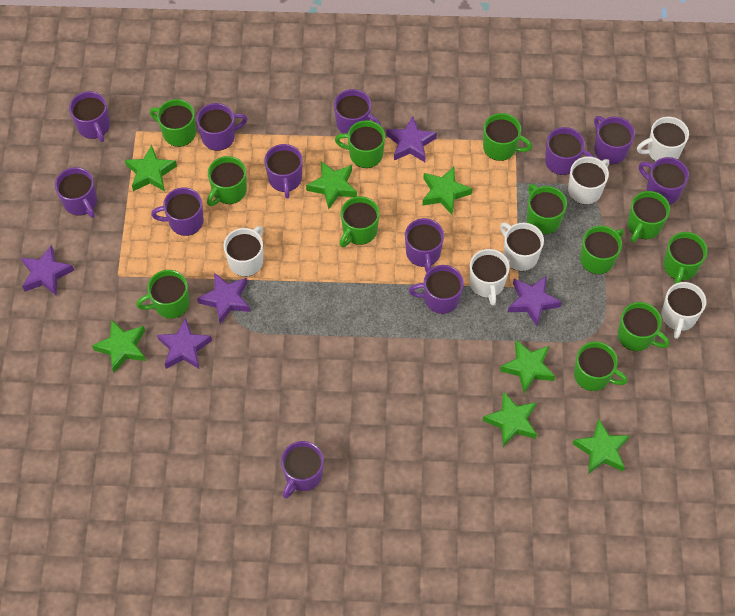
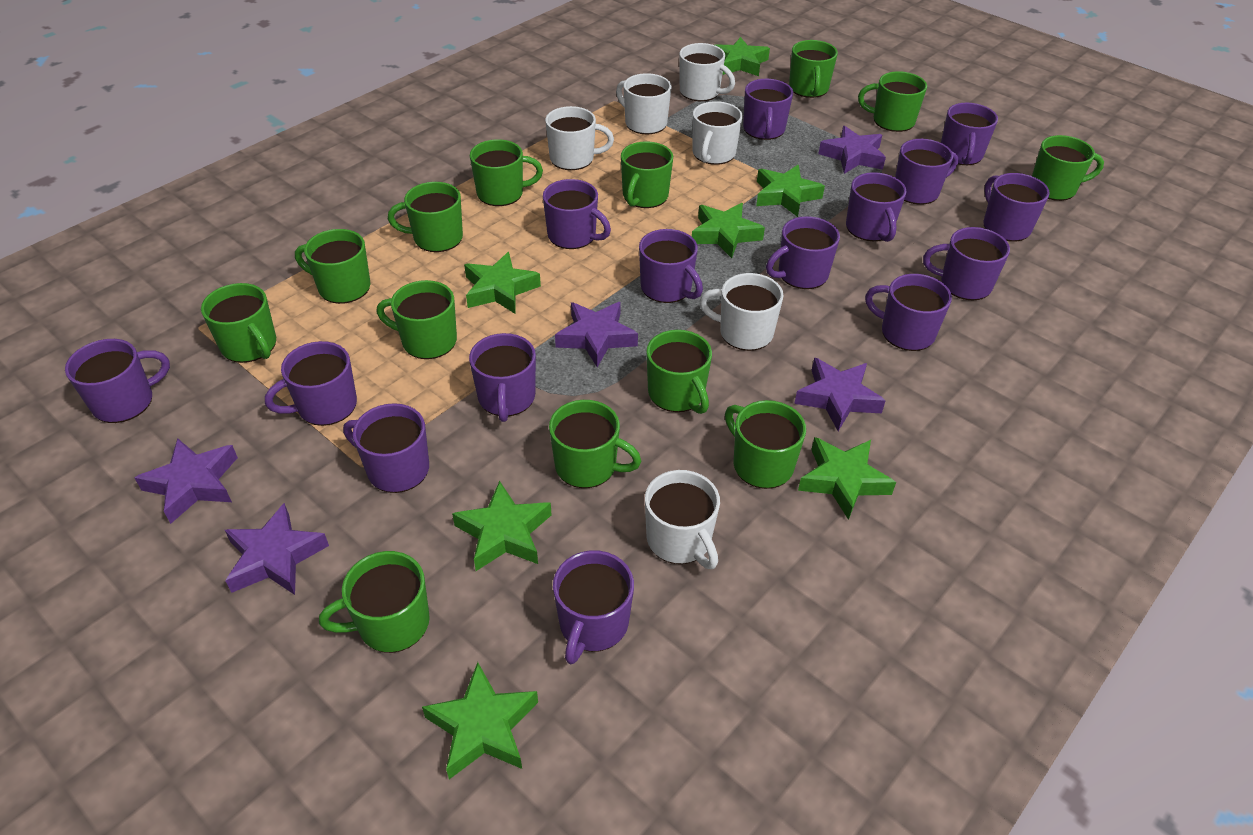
green mug: 12 -> 13
purple mug: 12 -> 15

